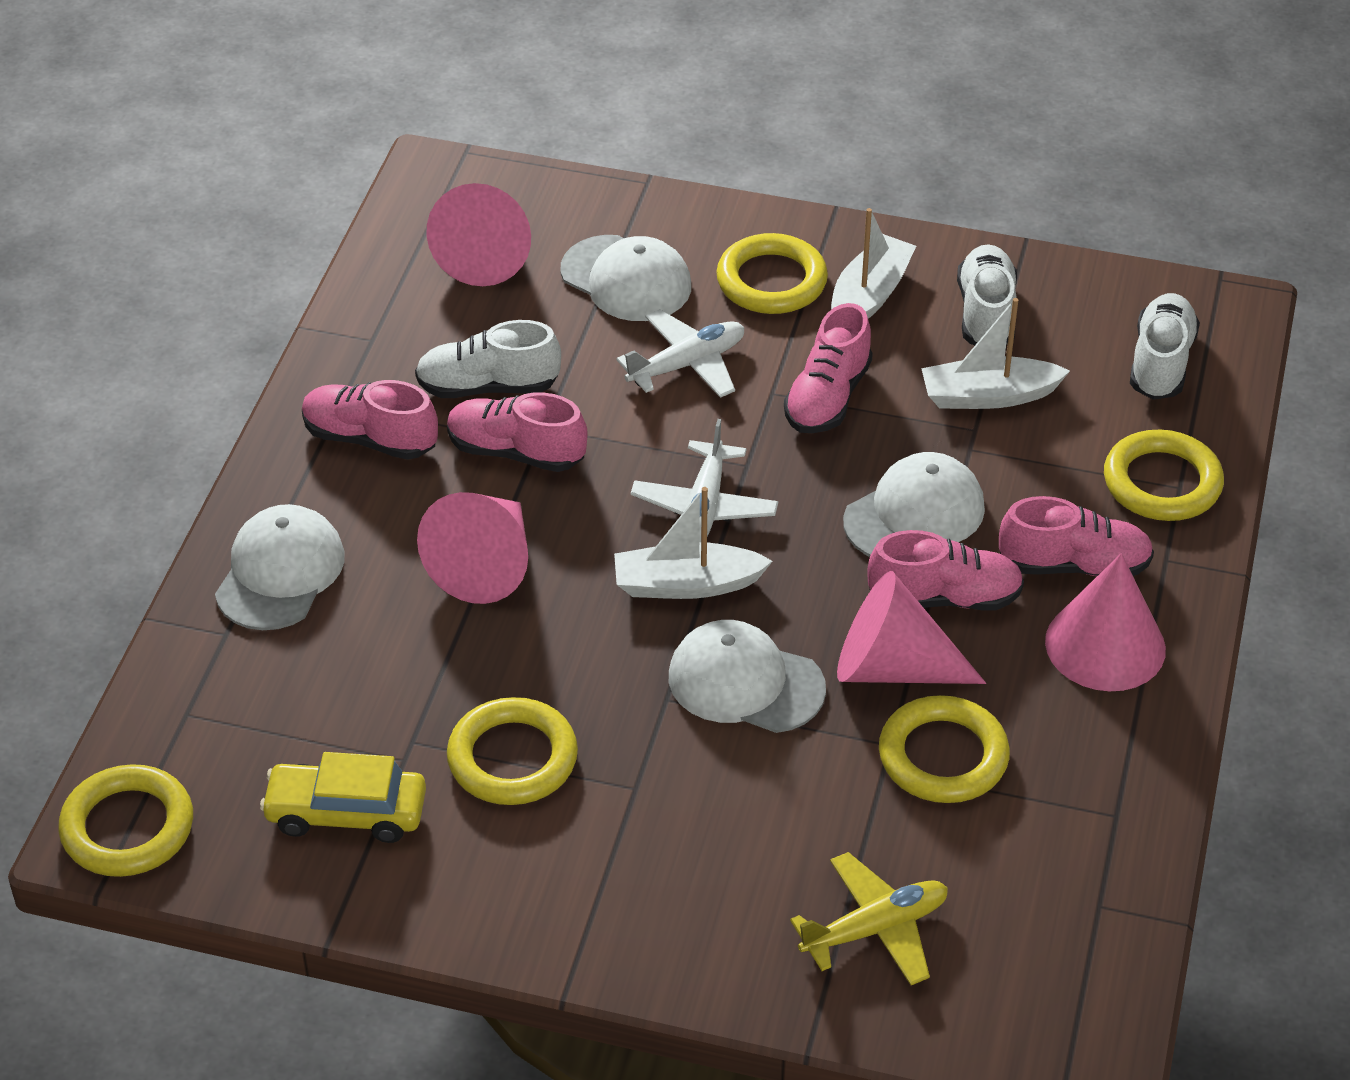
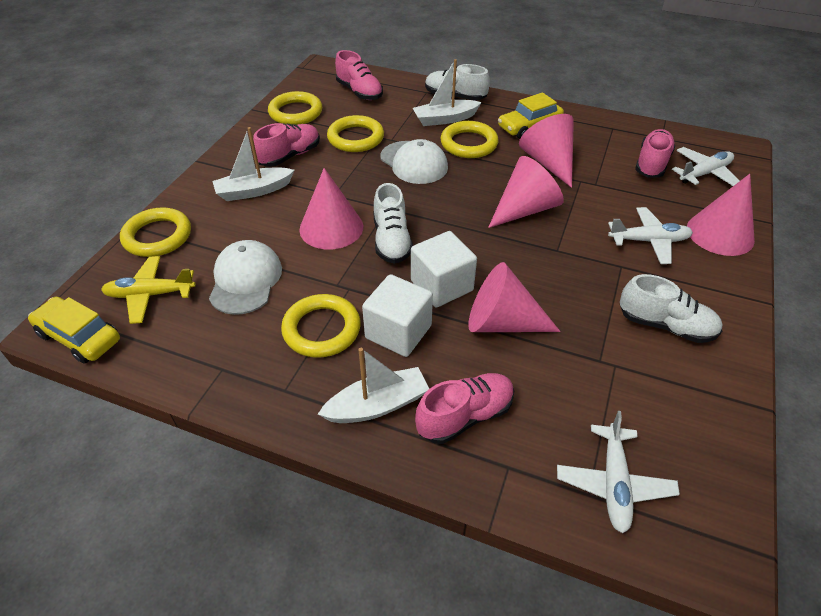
pink cone: 4 -> 5
pink shoe: 5 -> 4
white cap: 4 -> 2
white cube: 0 -> 2
white plane: 2 -> 3
yellow car: 1 -> 2

